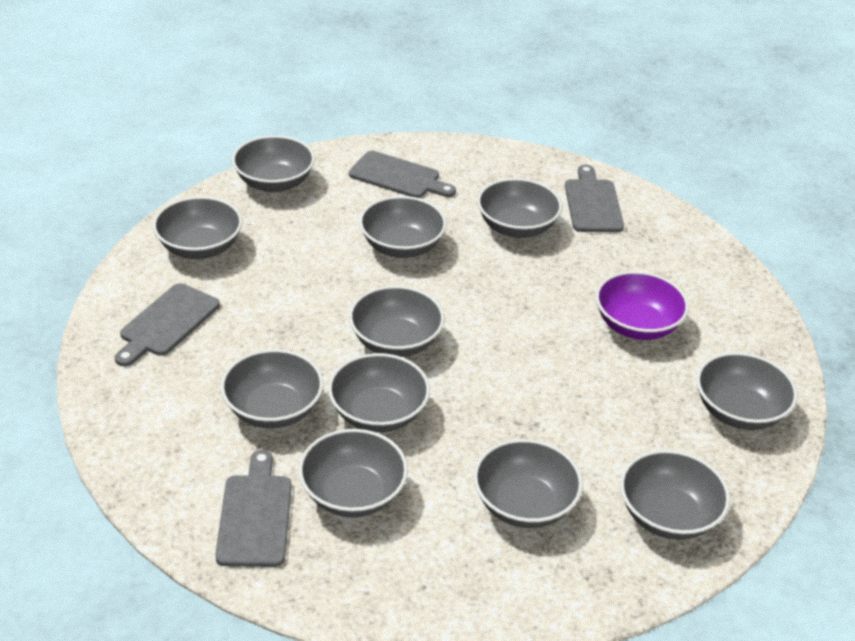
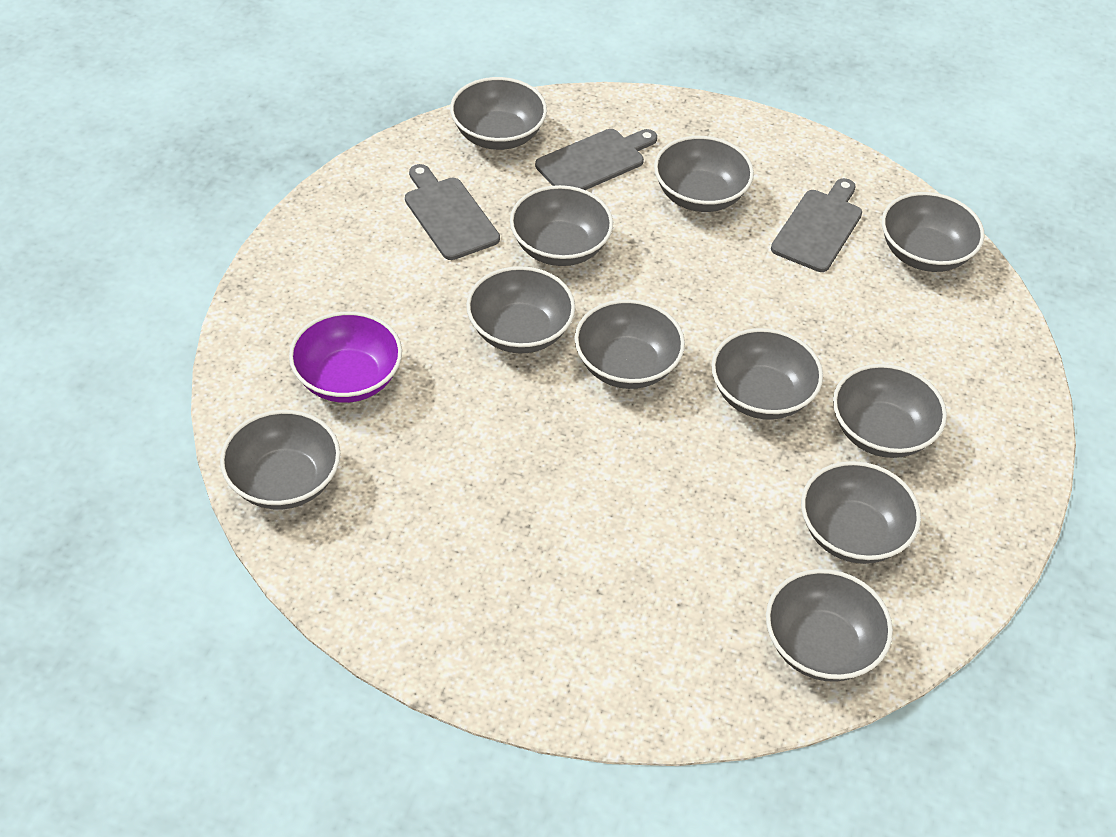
grey cutting board: 4 -> 3

